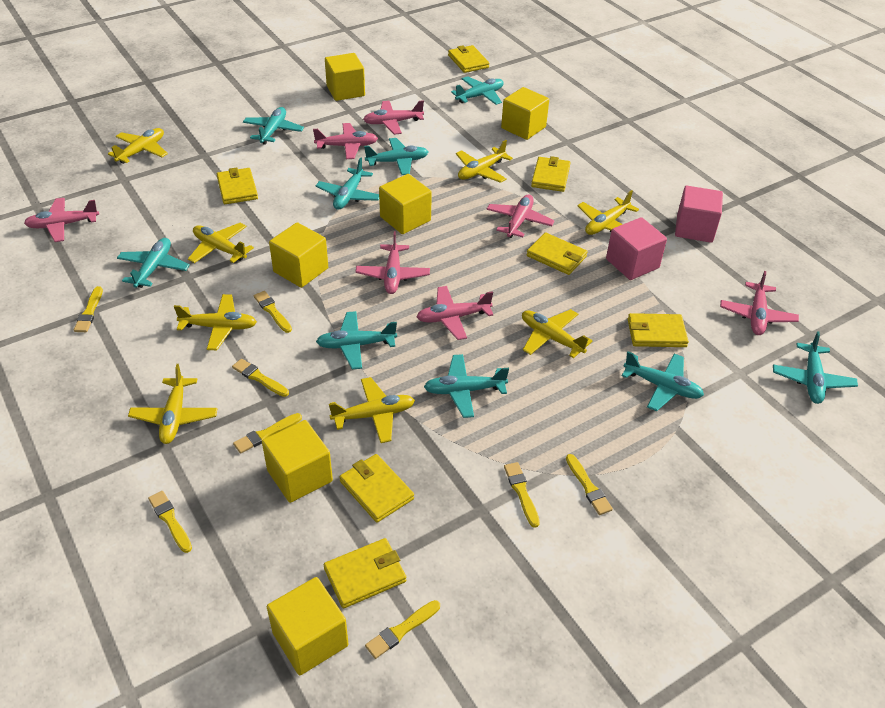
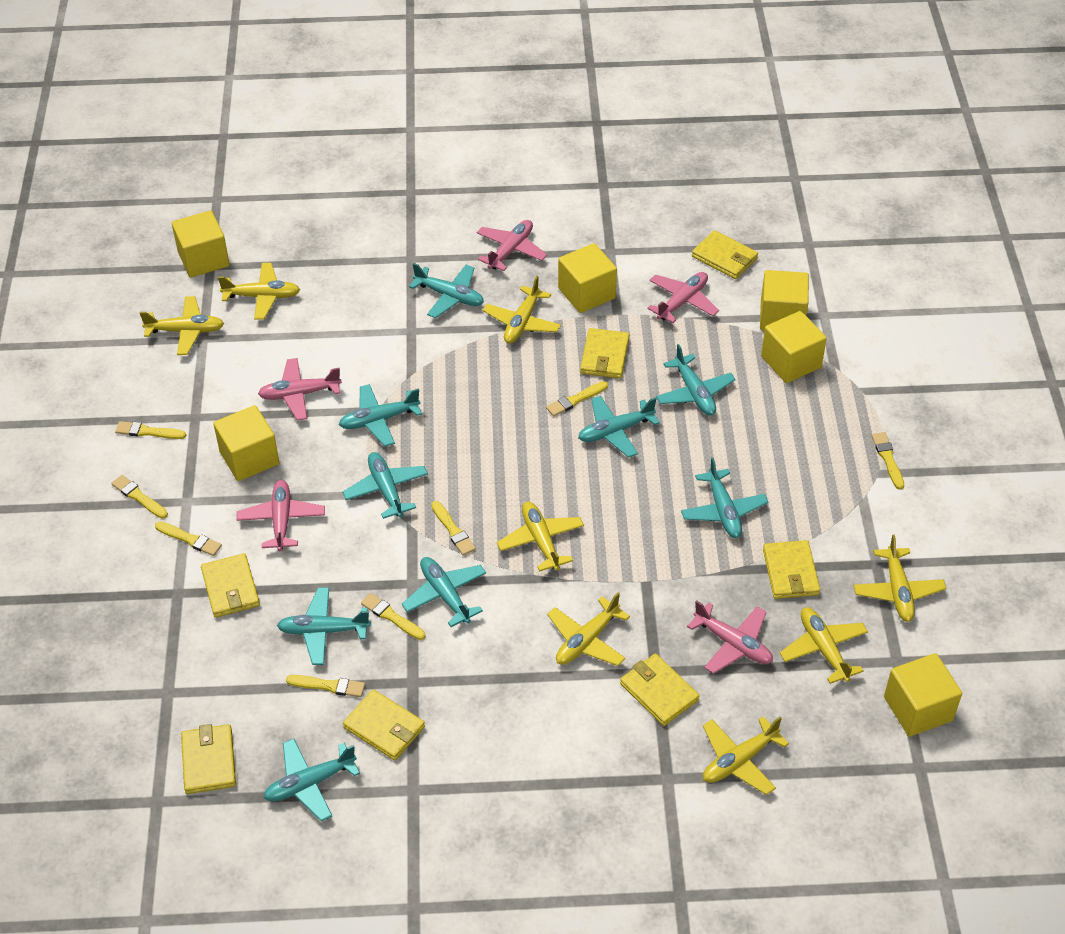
pink cube: 2 -> 0
pink plane: 7 -> 5

